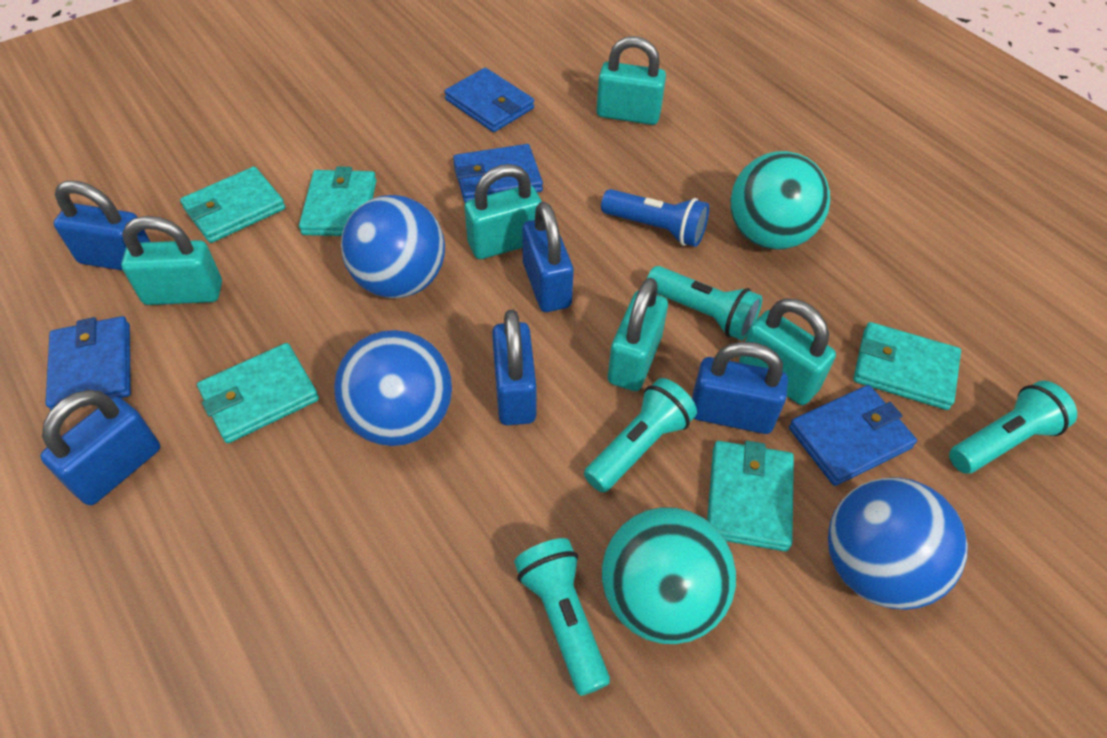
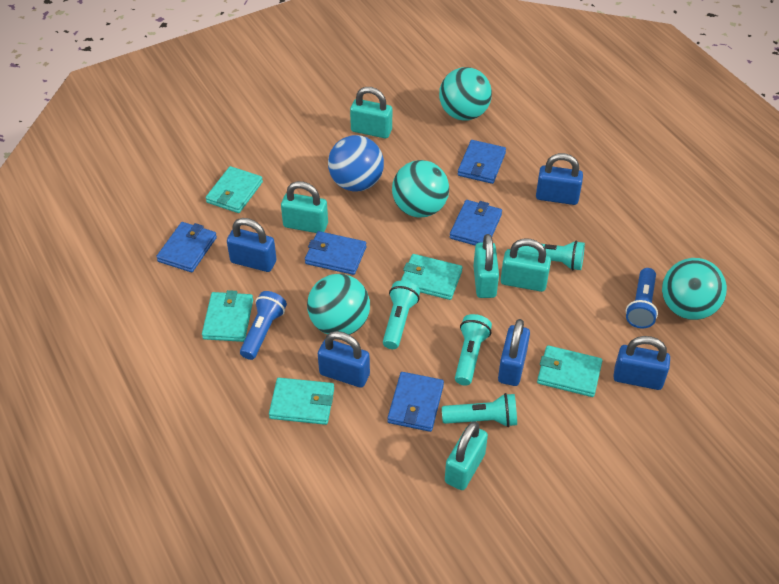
blue ball: 3 -> 1
blue flashlight: 1 -> 2
blue wallet: 4 -> 5
turquoise ball: 2 -> 4

